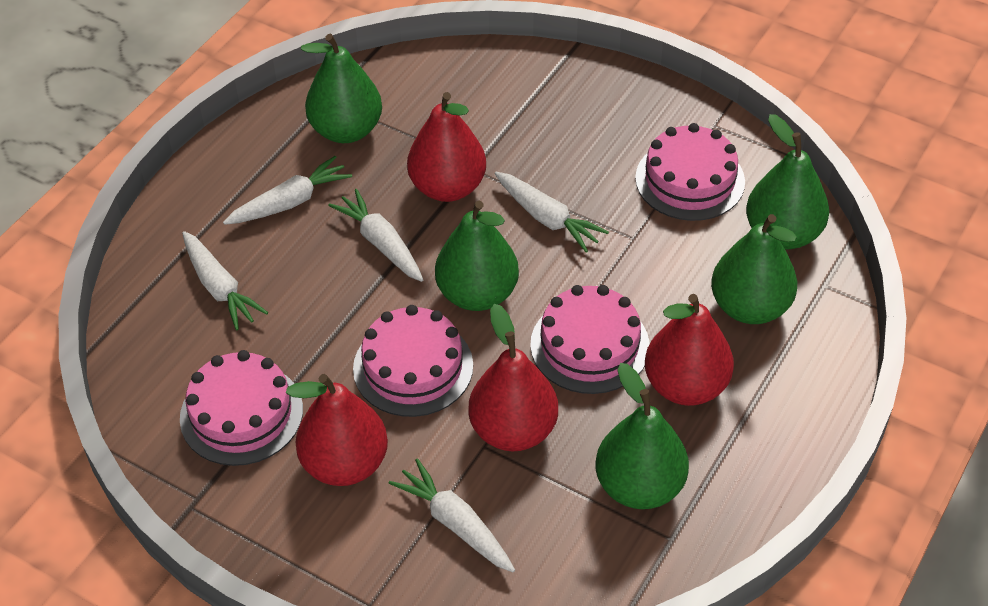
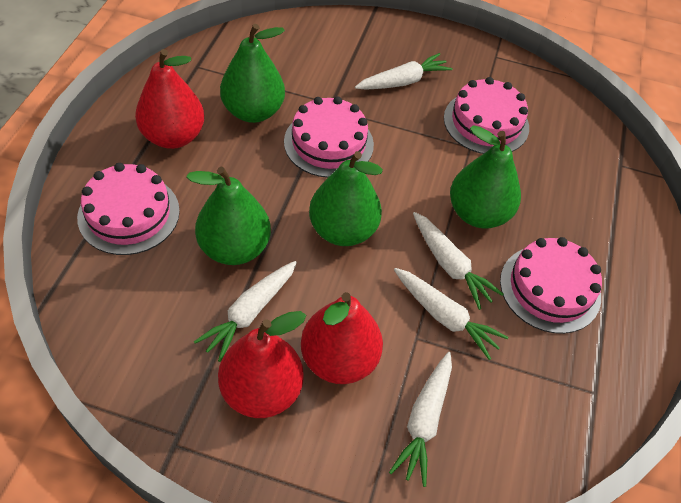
green pear: 5 -> 4
red pear: 4 -> 3

